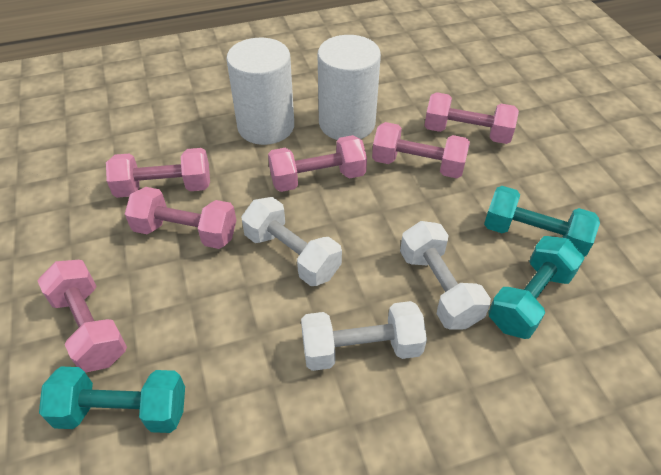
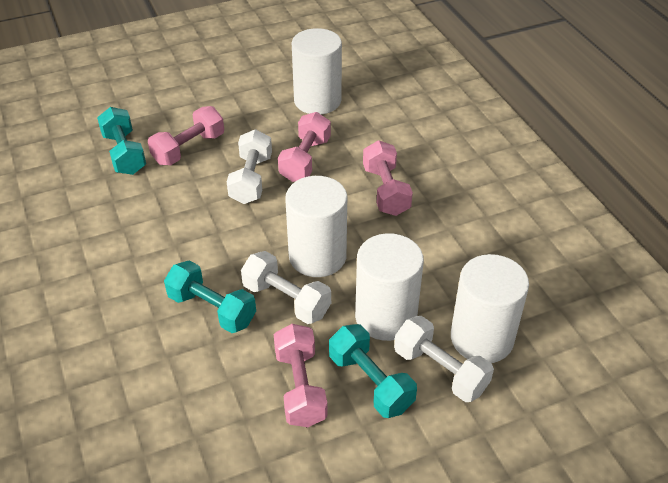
pink dumbbell: 6 -> 4
white cylinder: 2 -> 4

